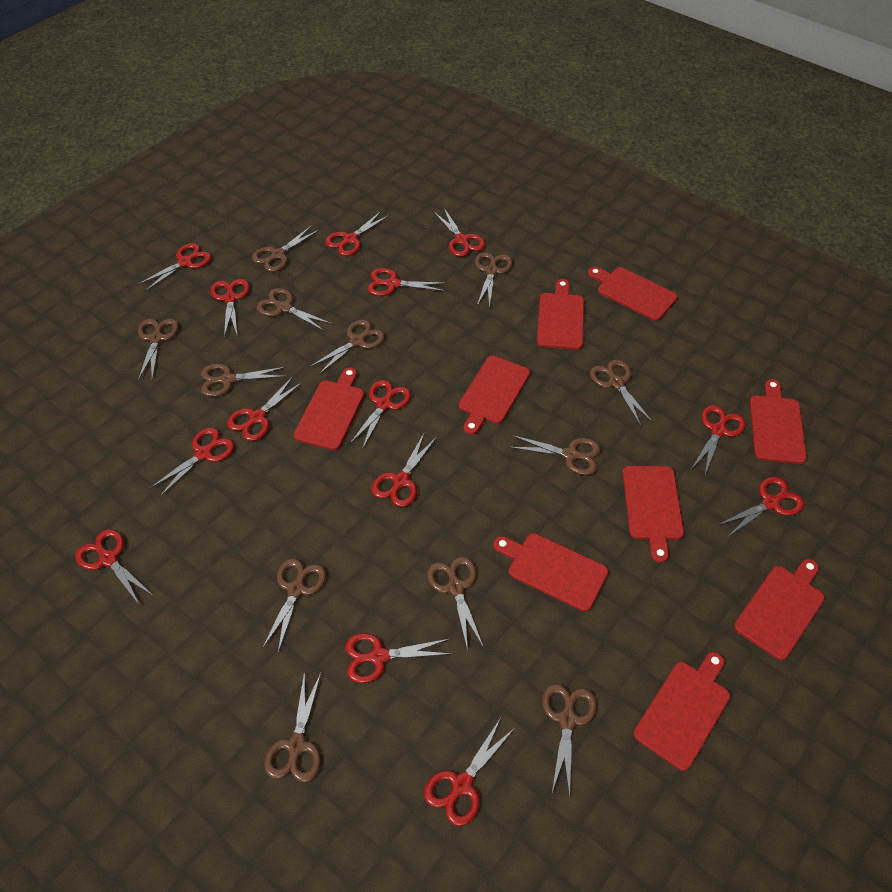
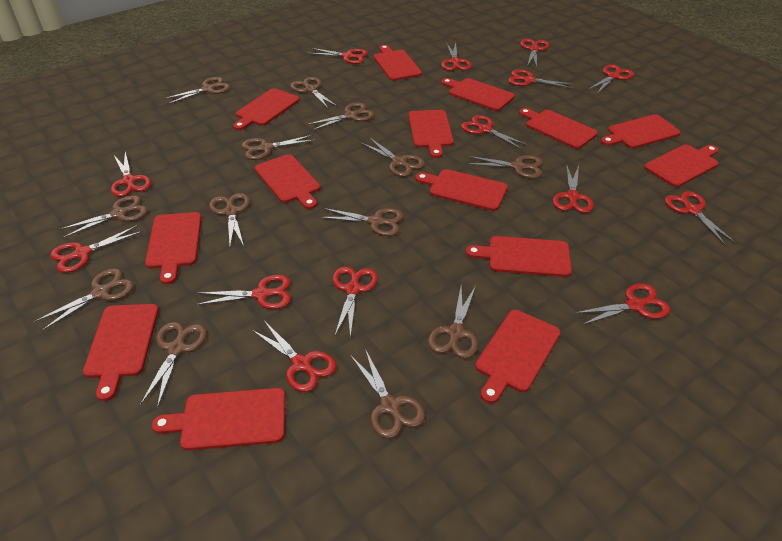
brown scissors: 12 -> 13
red cutting board: 9 -> 14

